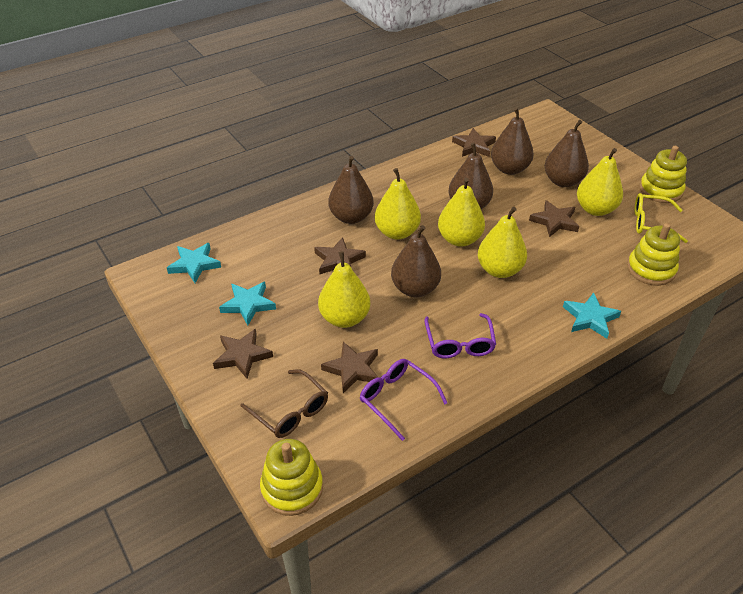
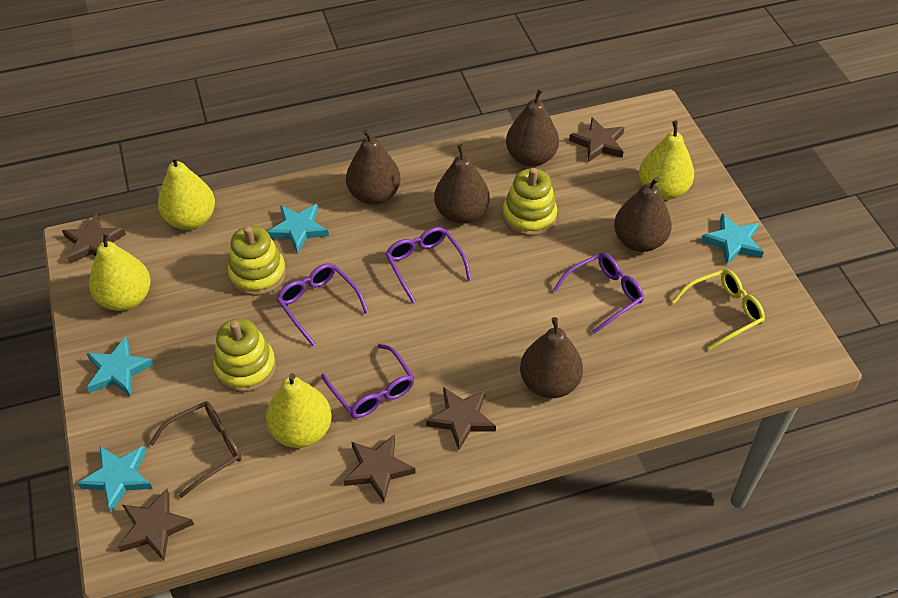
purple glasses: 2 -> 4
turquoise star: 3 -> 4
yellow pear: 5 -> 4

